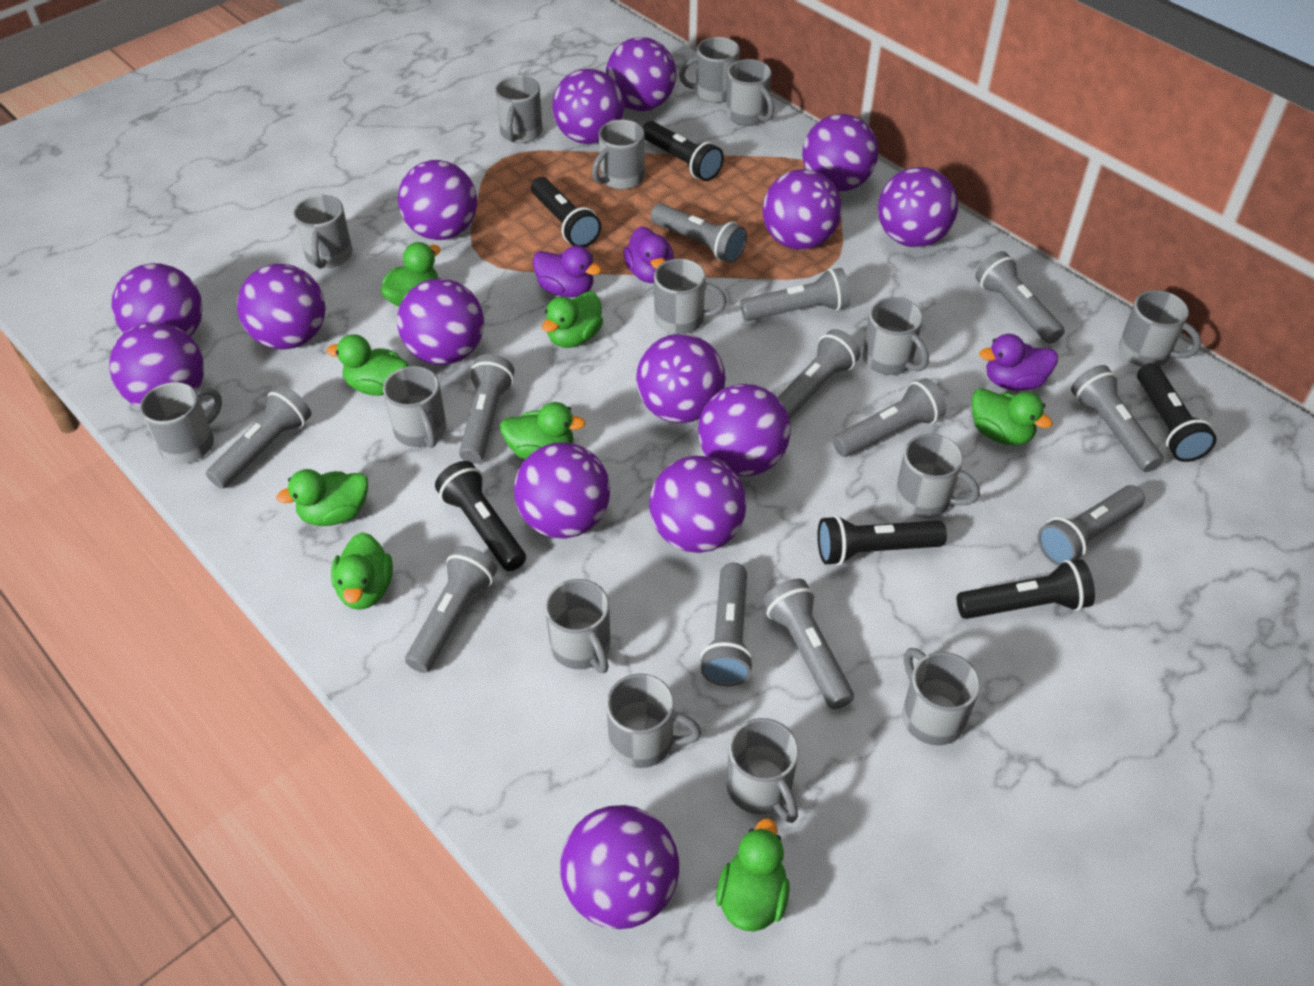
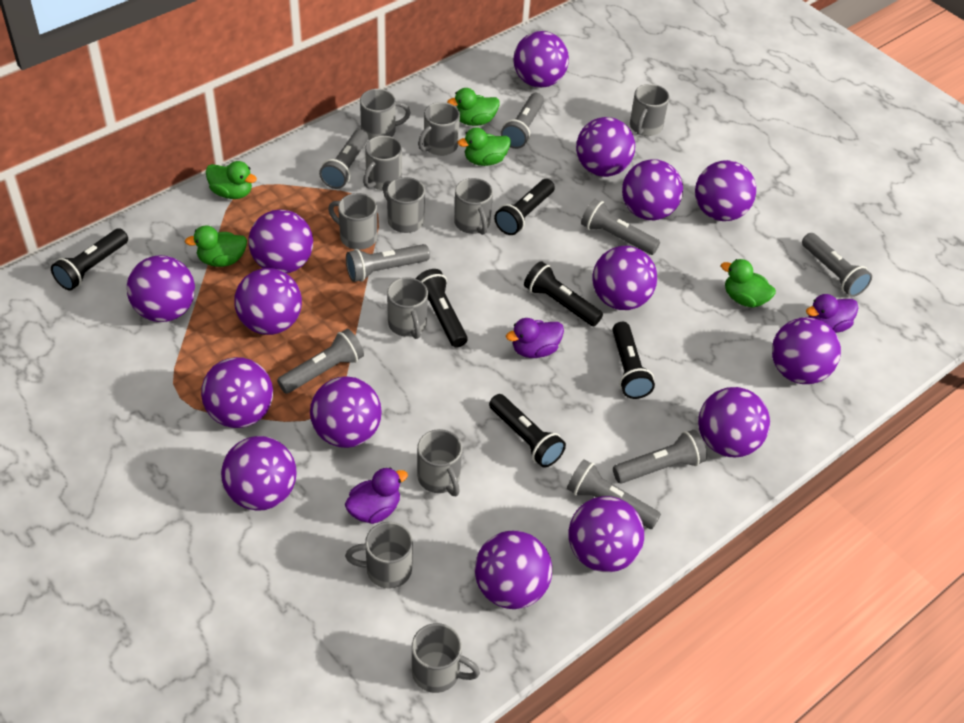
green duck: 8 -> 5
grey flashlight: 12 -> 8
grey mug: 15 -> 11

